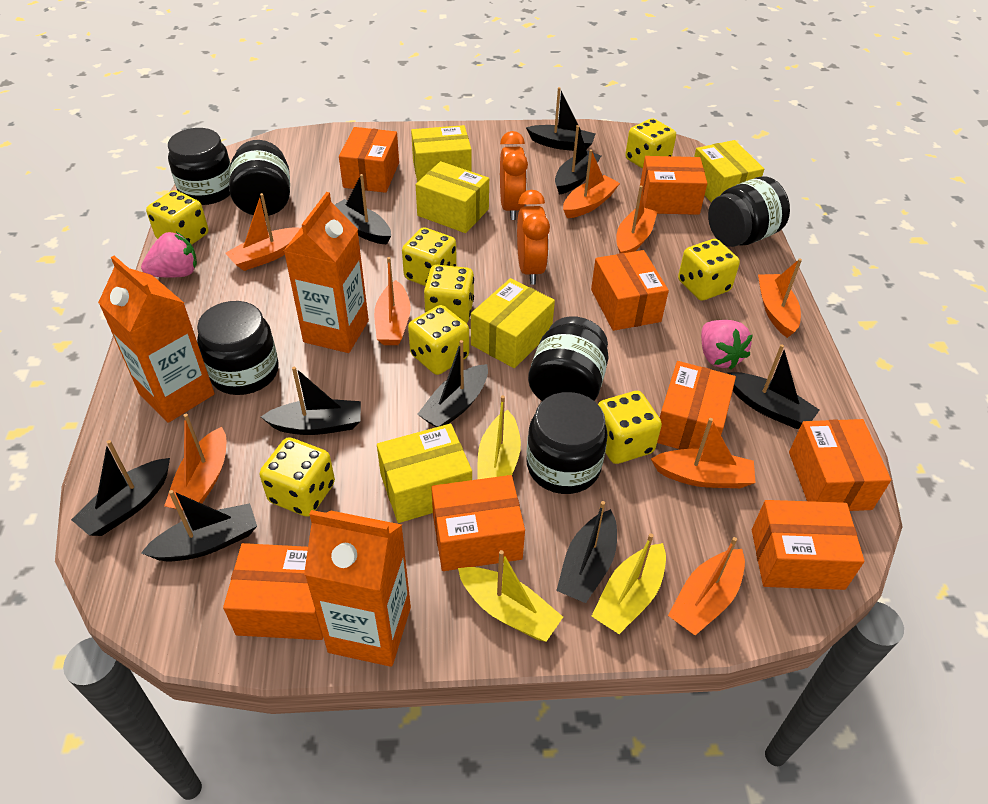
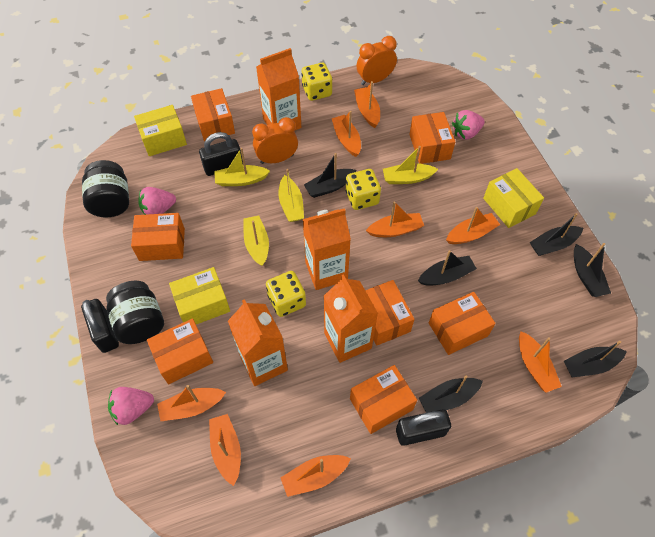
black boat: 9 -> 6
black jar: 6 -> 2
black padlock: 0 -> 3
orange box: 8 -> 7
orange carton: 3 -> 4
pink strawberry: 2 -> 3
yellow boat: 3 -> 4
yellow box: 5 -> 3
yellow dice: 8 -> 3

